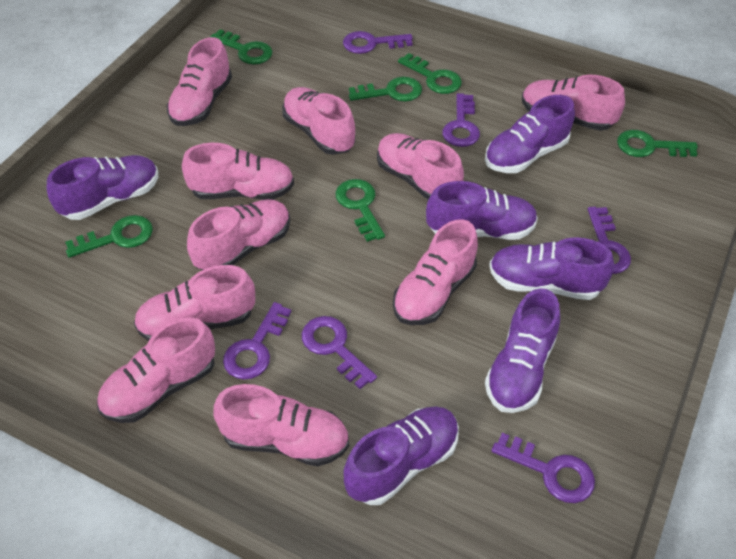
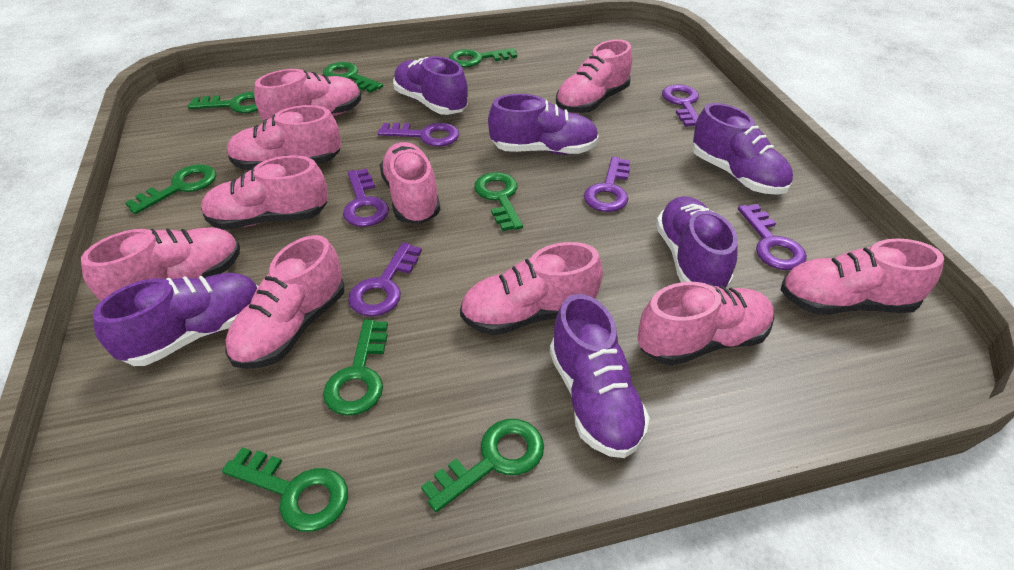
green key: 6 -> 8

